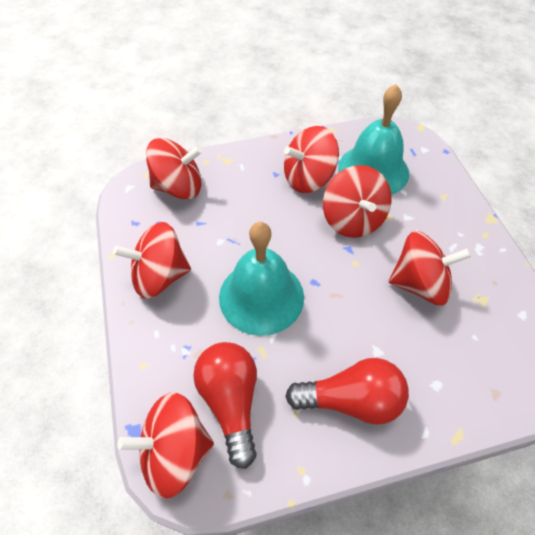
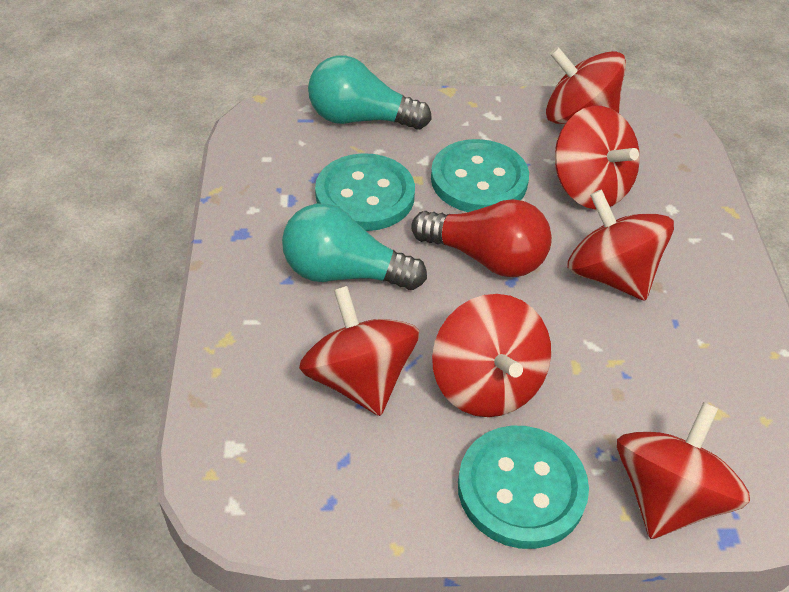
red light bulb: 2 -> 1
turquoise bell: 2 -> 0
turquoise button: 0 -> 3
turquoise light bulb: 0 -> 2

